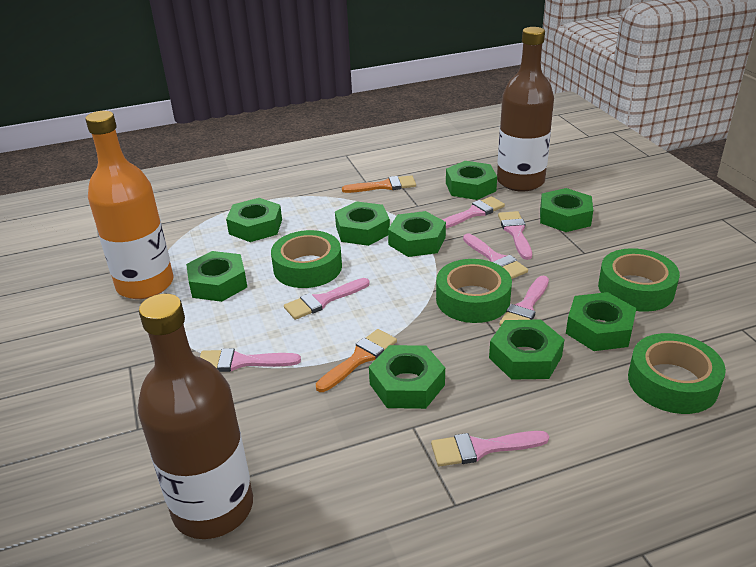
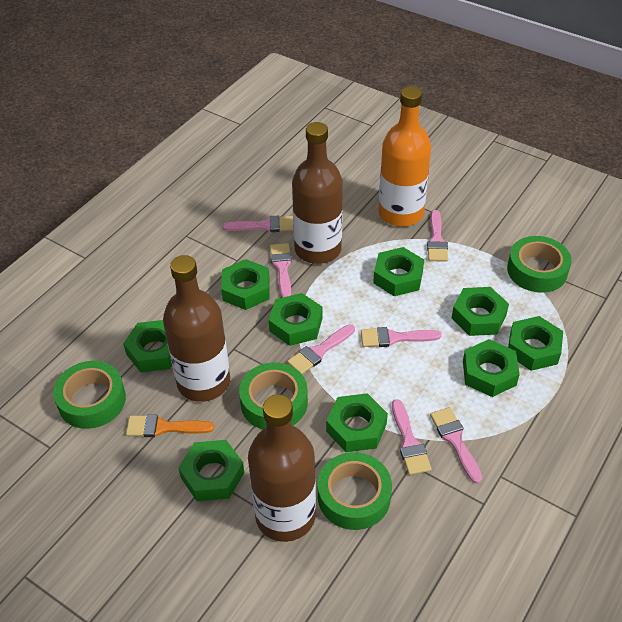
brown bottle: 2 -> 3
orange brush: 2 -> 1

